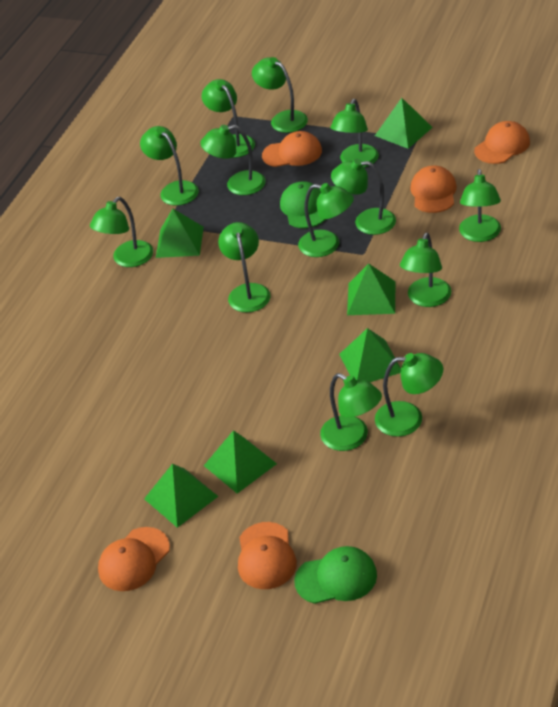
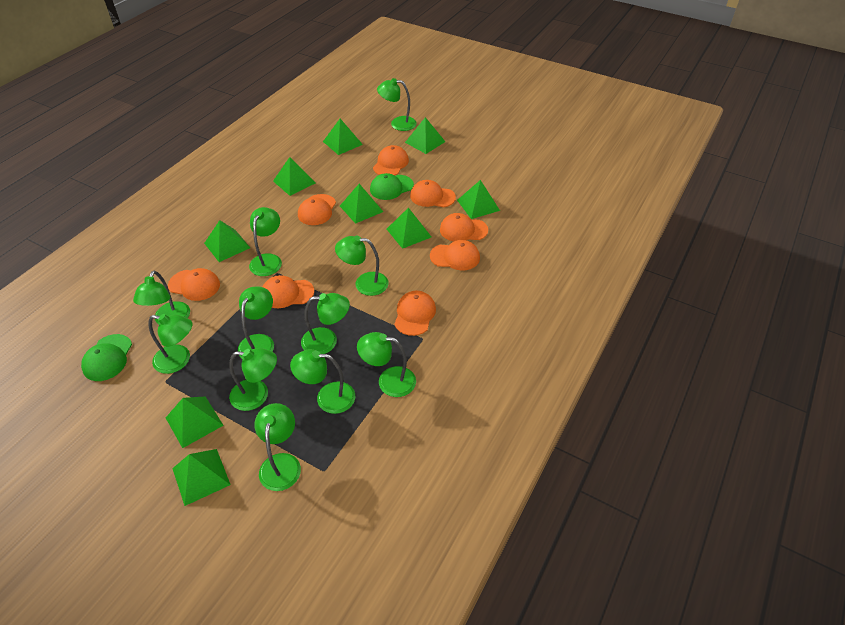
green lamp: 13 -> 11
green pyramid: 6 -> 9
orange cap: 5 -> 8

